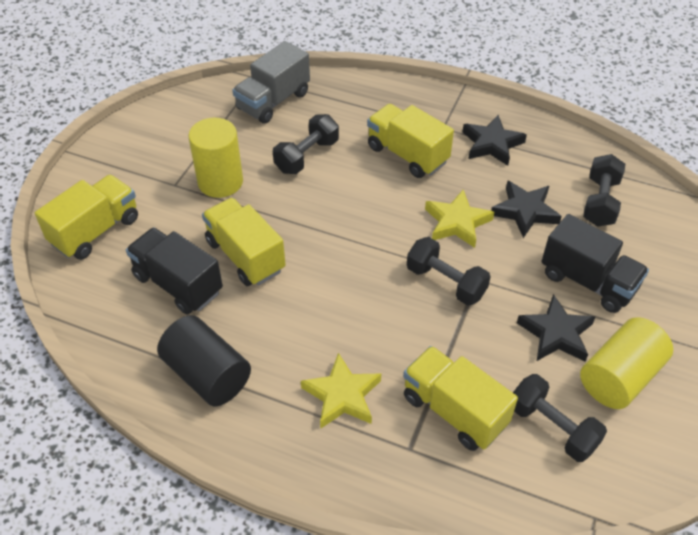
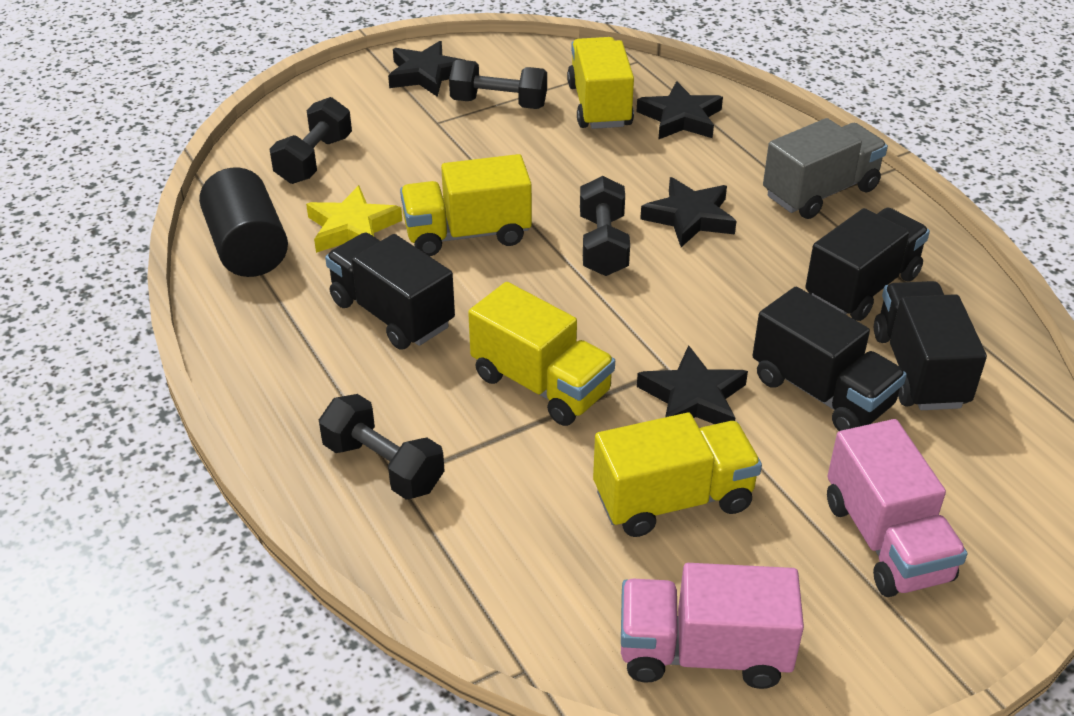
black star: 3 -> 4
black truck: 2 -> 4
pink truck: 0 -> 2
yellow cylinder: 2 -> 0
yellow star: 2 -> 1

